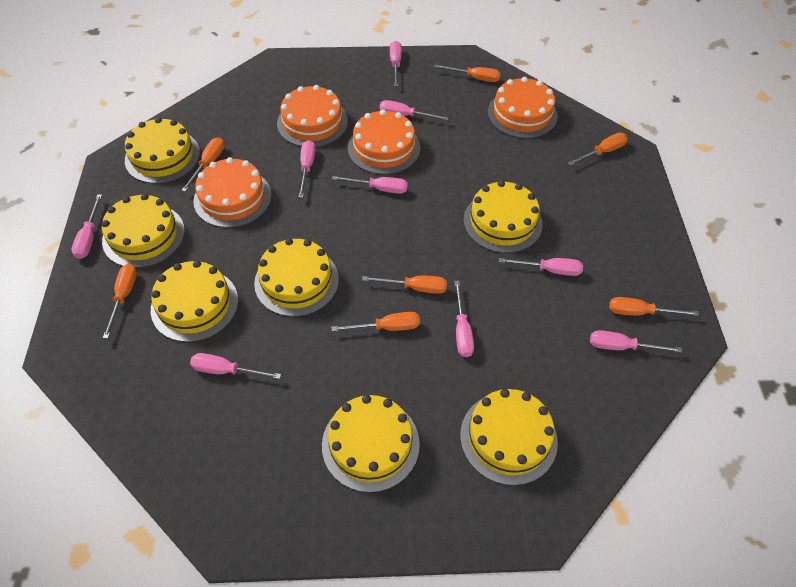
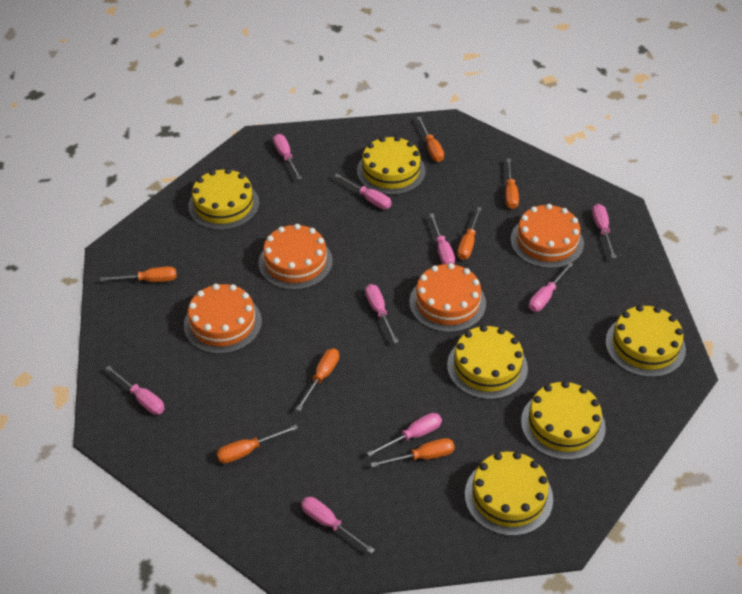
yellow cake: 7 -> 6

